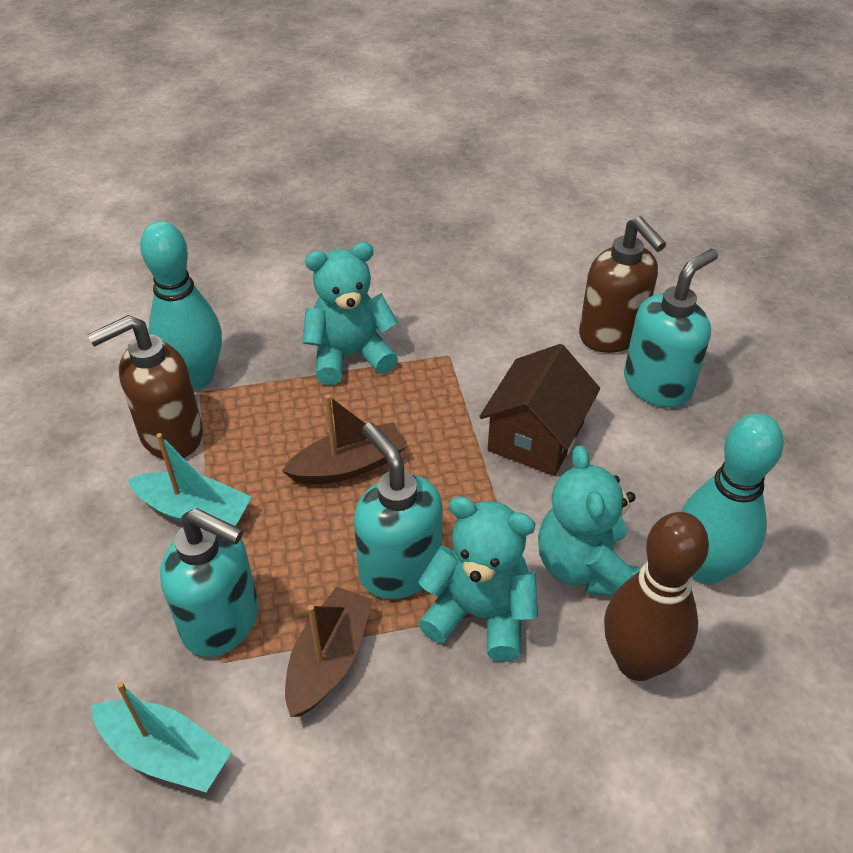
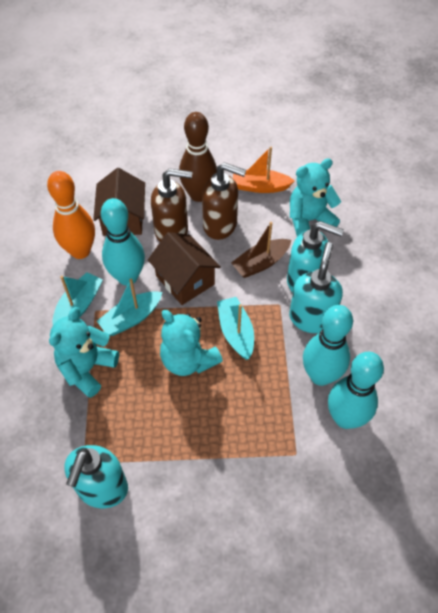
brown boat: 2 -> 1
brown house: 1 -> 2
orange boat: 0 -> 1
orange bowling pin: 0 -> 1
turquoise boat: 2 -> 3
turquoise bowling pin: 2 -> 3

